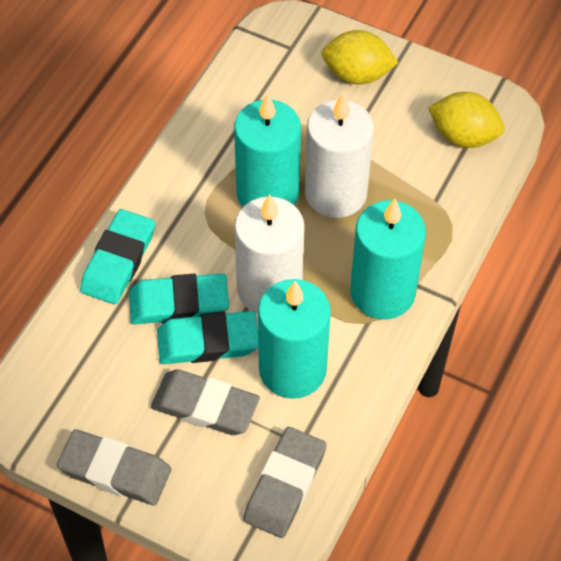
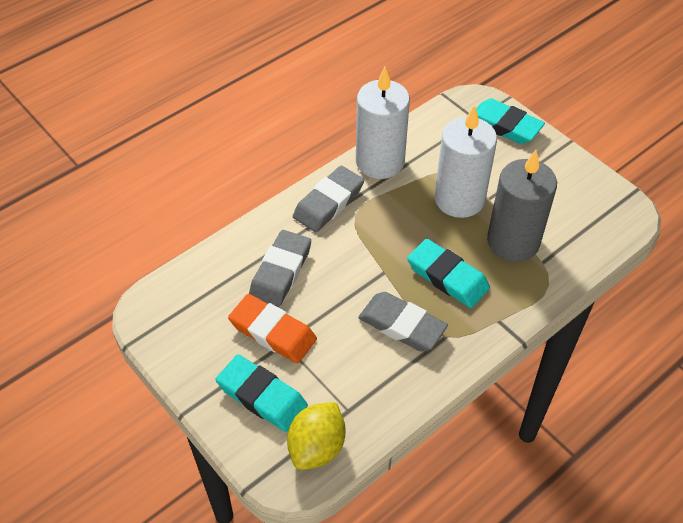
grey candle: 0 -> 1
orange eraser: 0 -> 1
turquoise candle: 3 -> 0
yellow lemon: 2 -> 1

